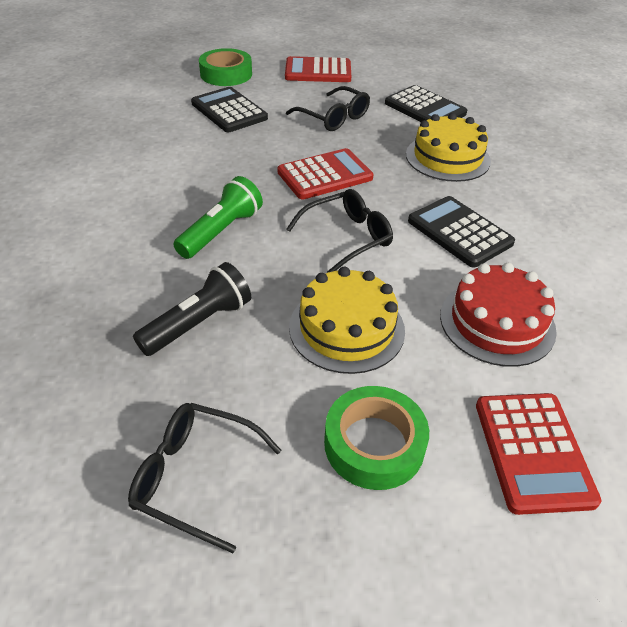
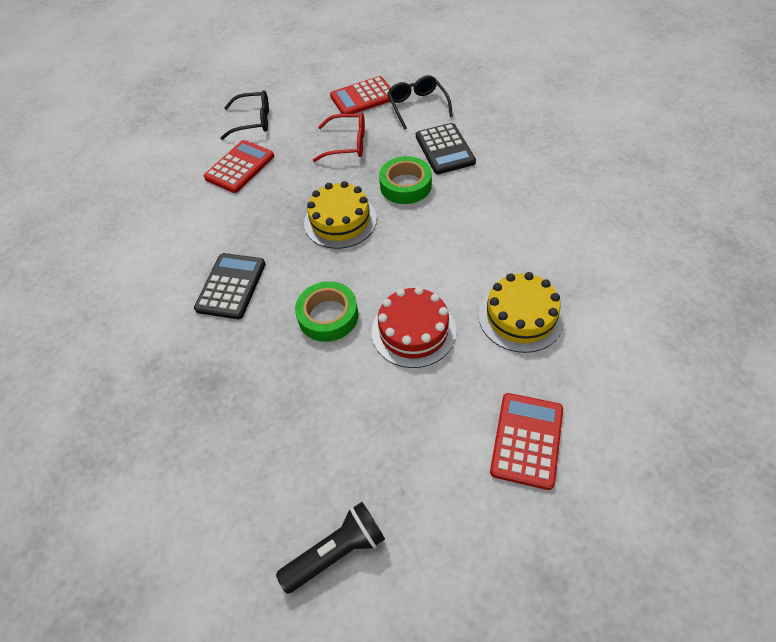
black calculator: 3 -> 2
black glasses: 3 -> 2
green flashlight: 1 -> 0
red glasses: 0 -> 1

